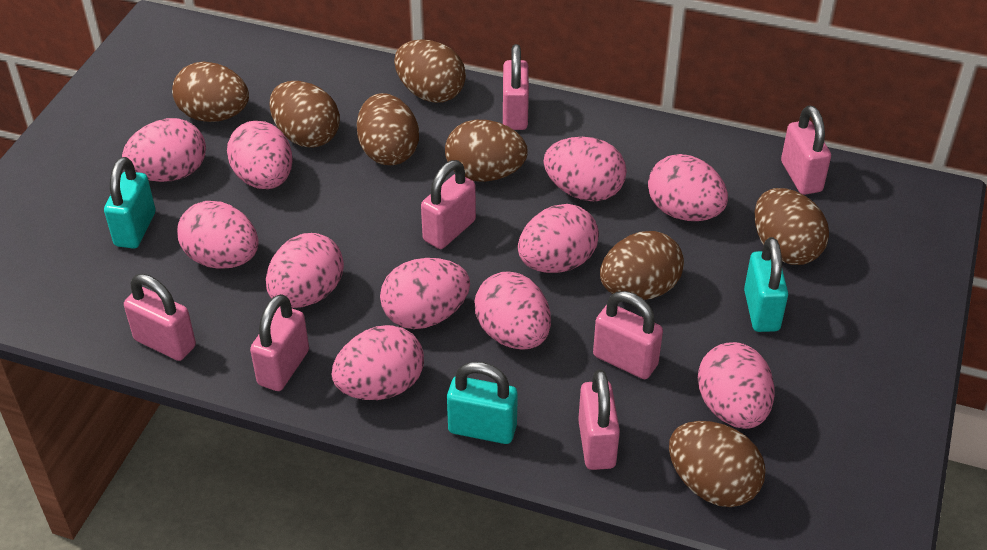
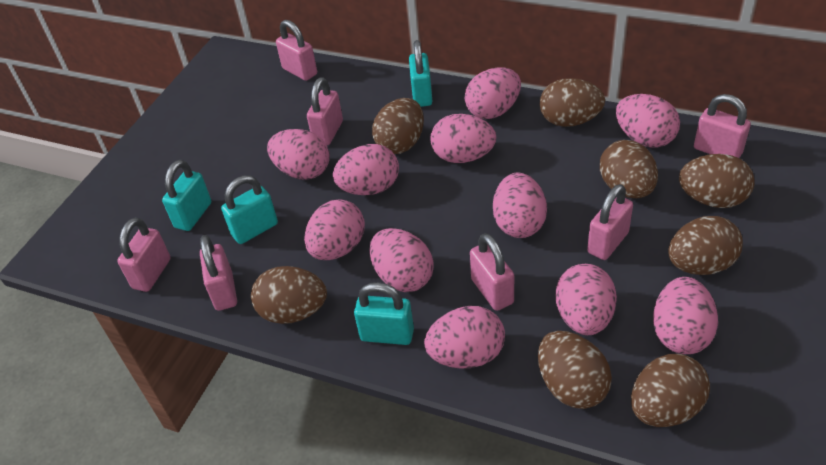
turquoise padlock: 3 -> 4

